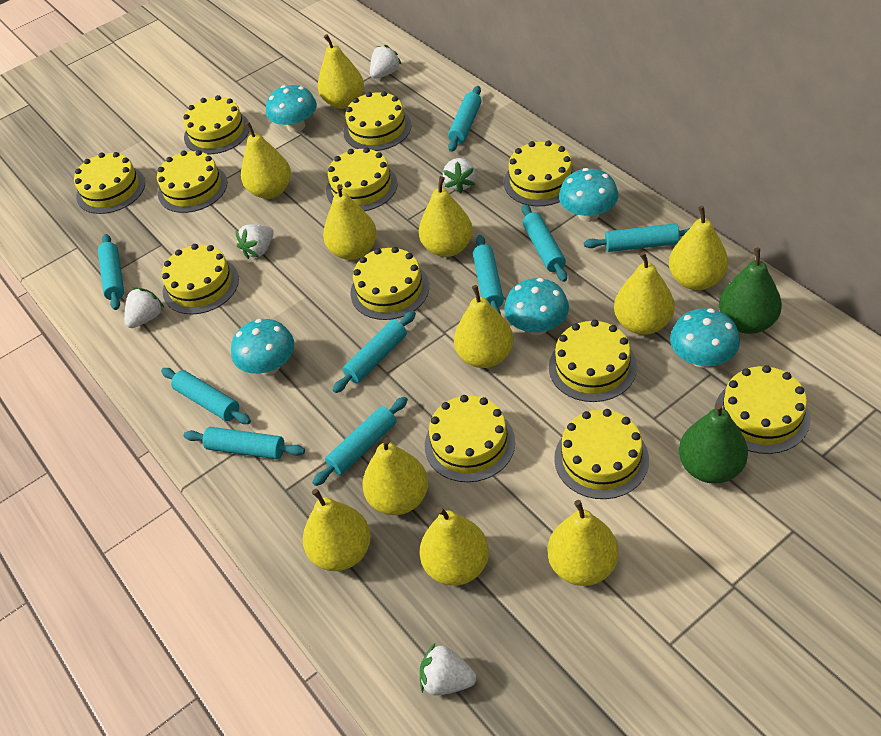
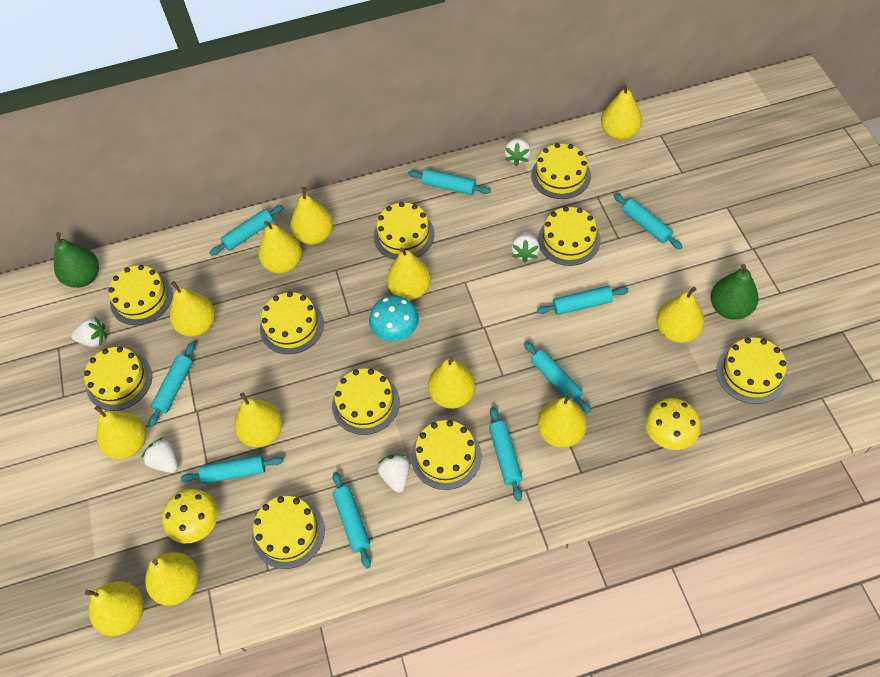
turquoise mushroom: 5 -> 1
yellow cake: 12 -> 10
yellow mushroom: 0 -> 2
yellow pear: 11 -> 12

